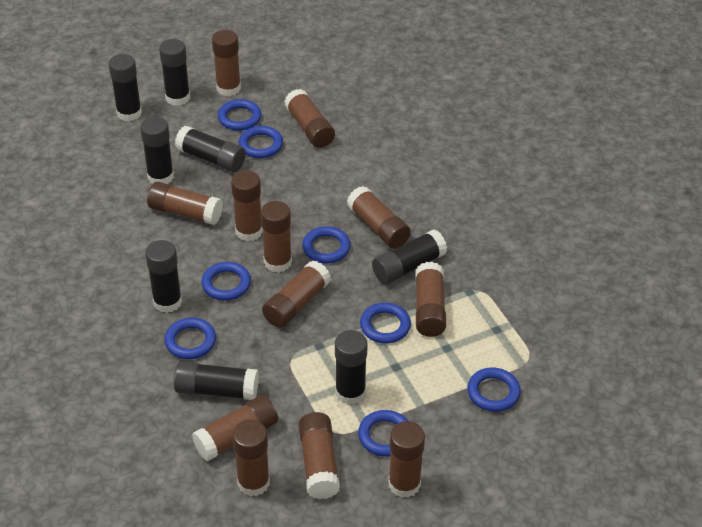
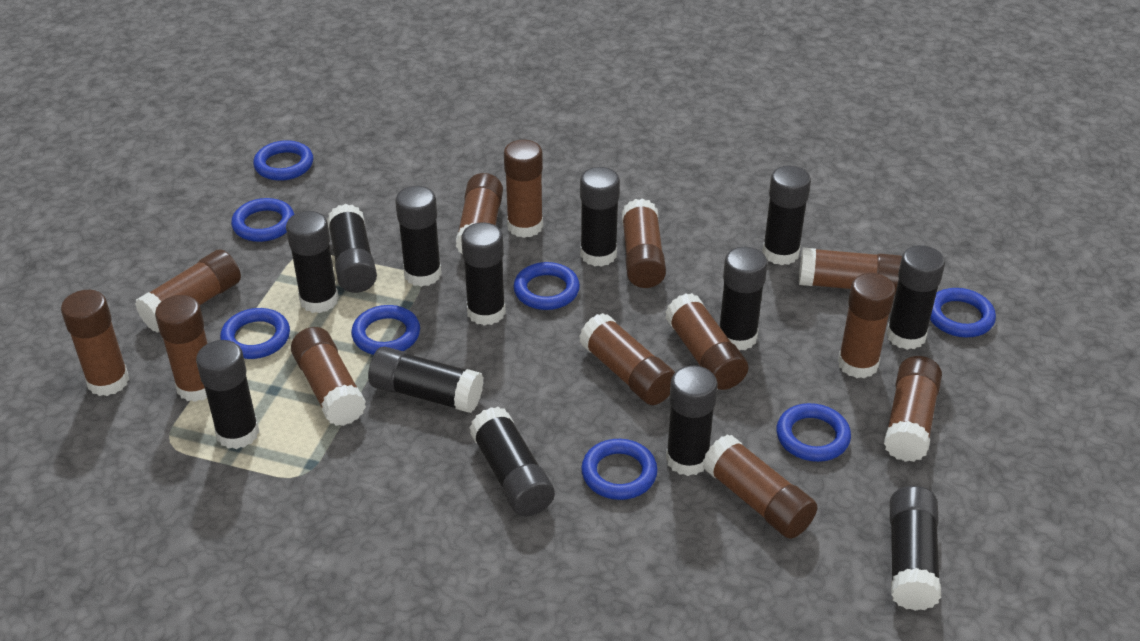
black glue stick: 8 -> 13
brown glue stick: 12 -> 13

